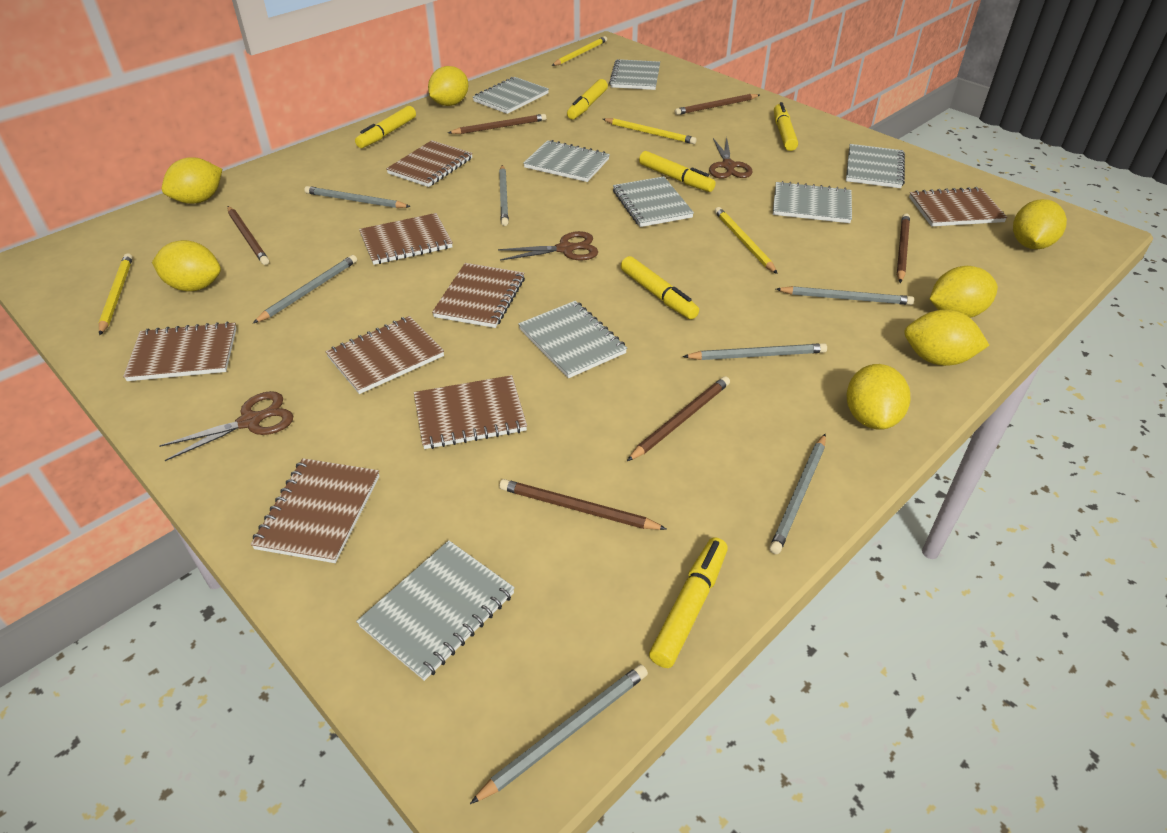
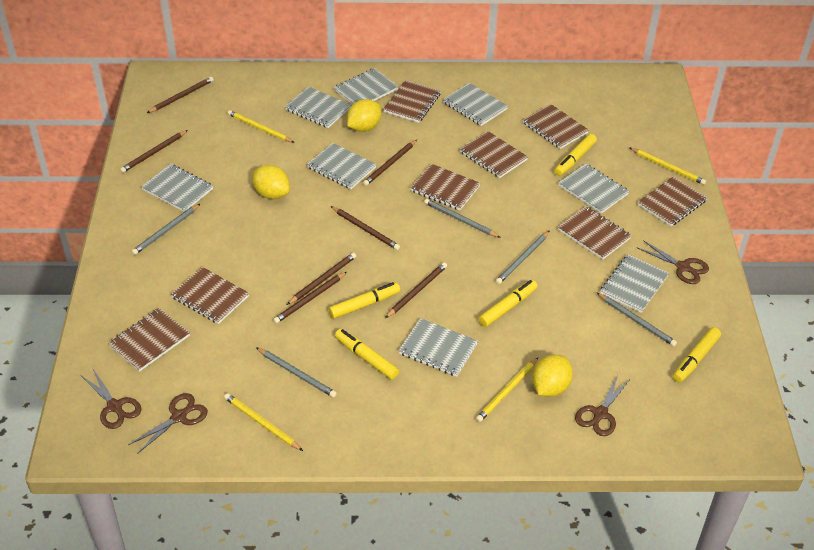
brown pencil: 6 -> 7
brown scissors: 3 -> 4
grey pencil: 7 -> 5
yellow lemon: 7 -> 3
yellow marker: 6 -> 5

